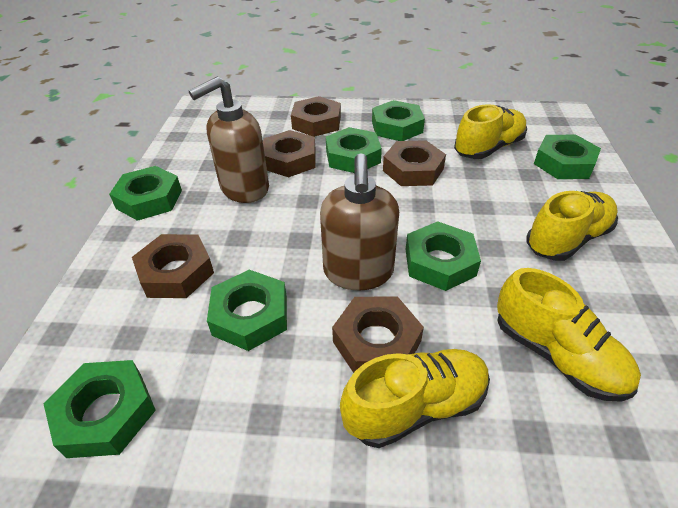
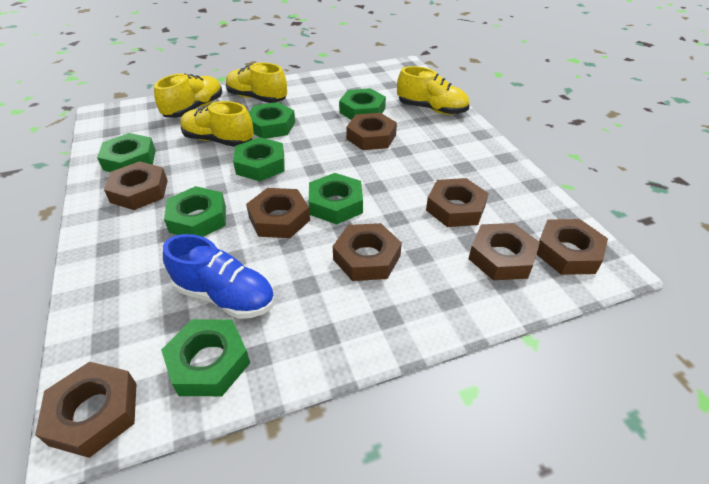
blue shoe: 0 -> 1
brown nut: 5 -> 8
brown soap dispenser: 2 -> 0

